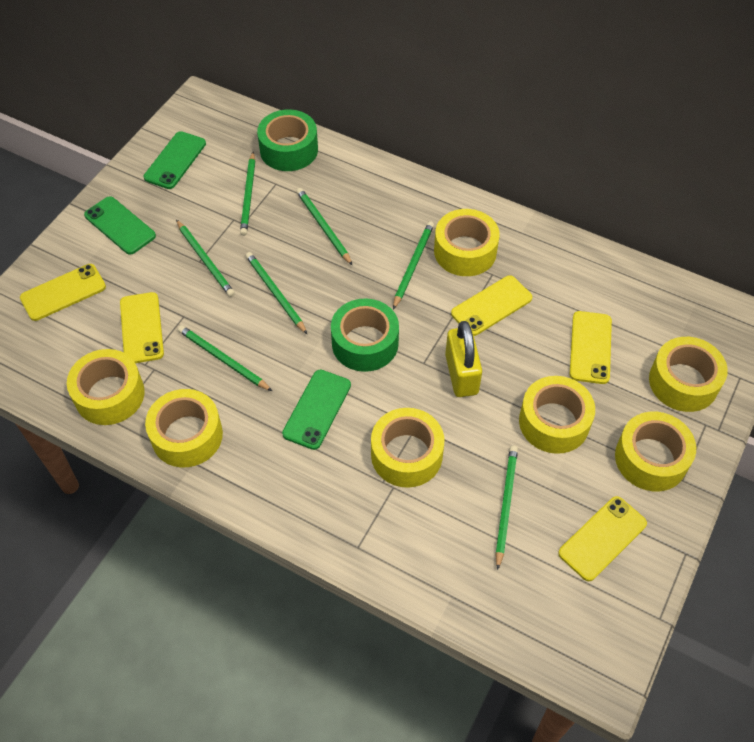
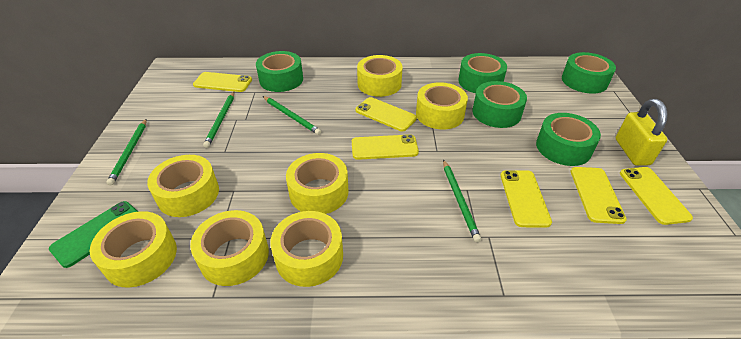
green pencil: 7 -> 4
green phone: 3 -> 1
green tape: 2 -> 5
yellow phone: 5 -> 6

